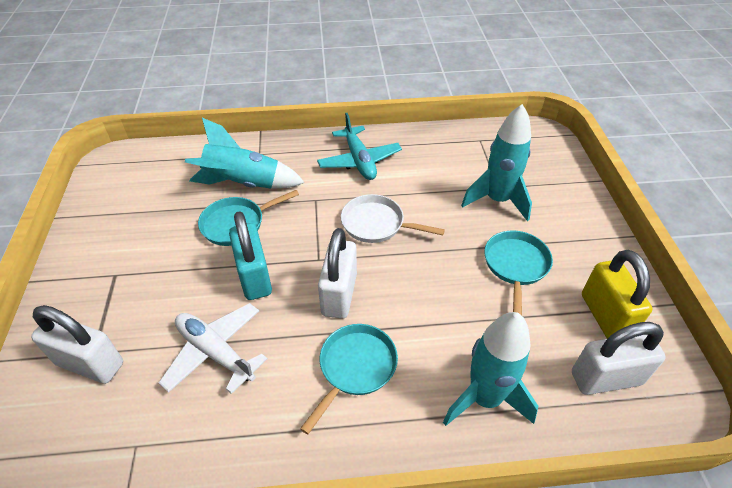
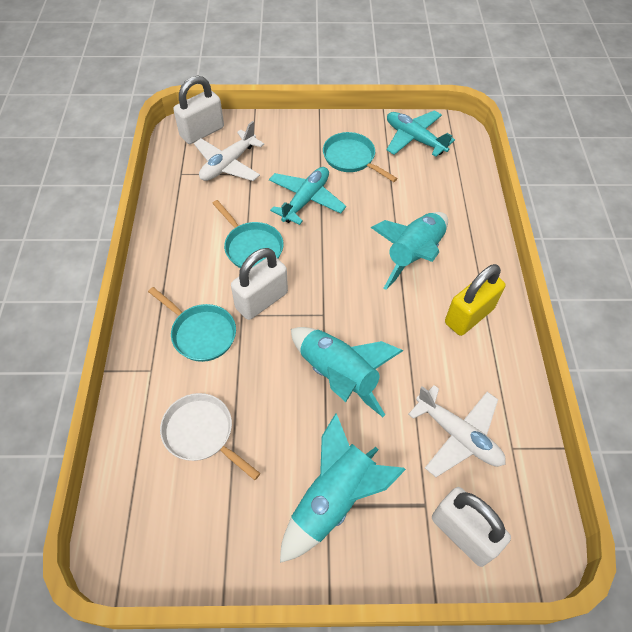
turquoise padlock: 1 -> 0
turquoise plane: 1 -> 2
white plane: 1 -> 2

